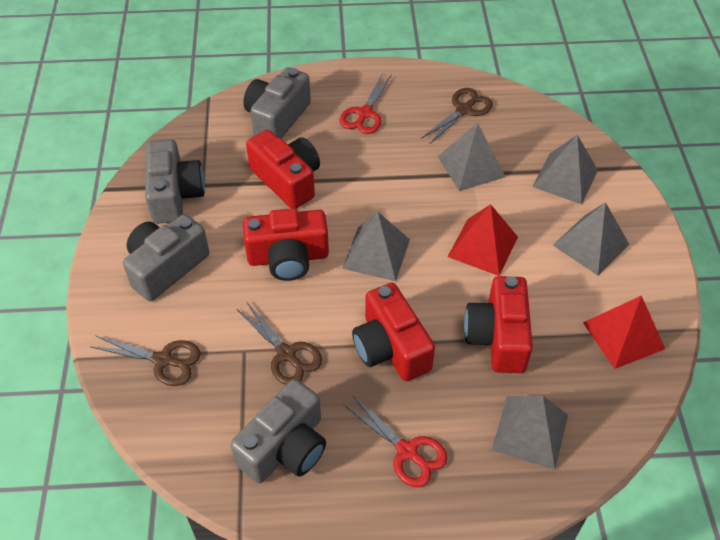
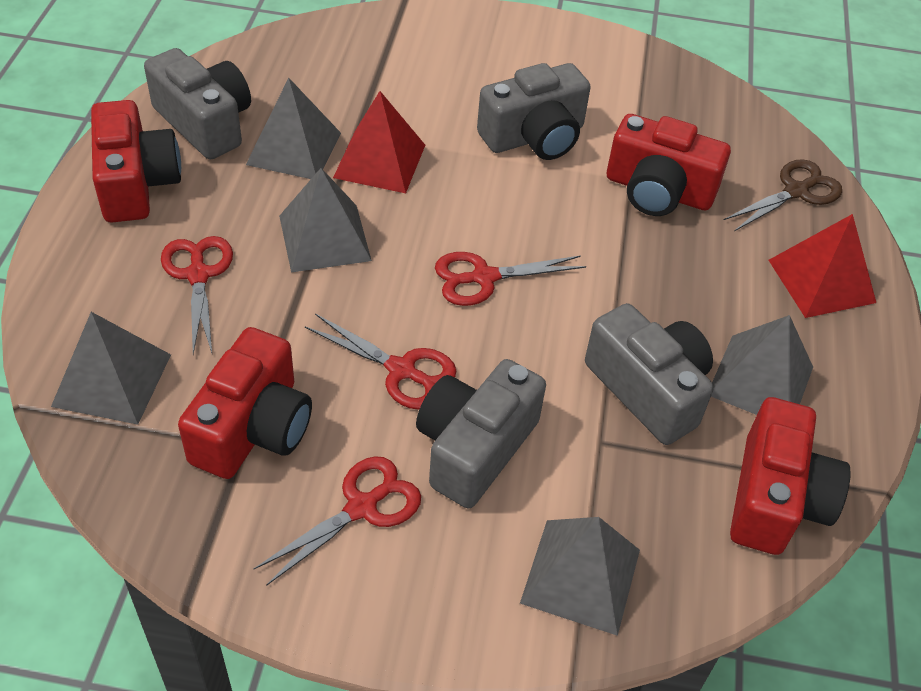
brown scissors: 3 -> 1
red scissors: 2 -> 4

